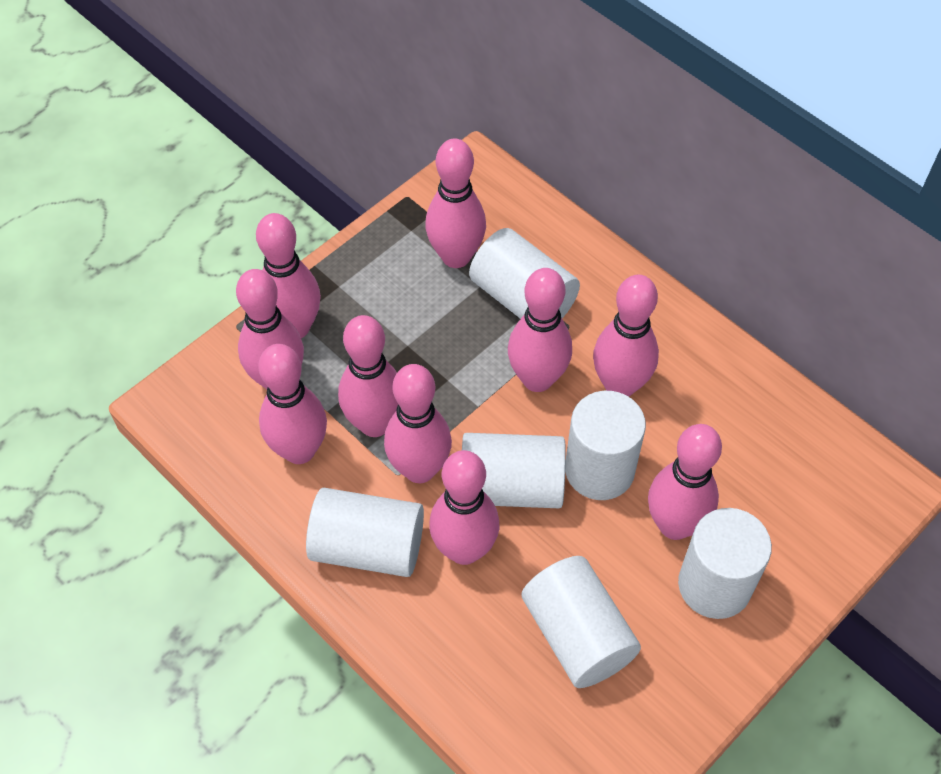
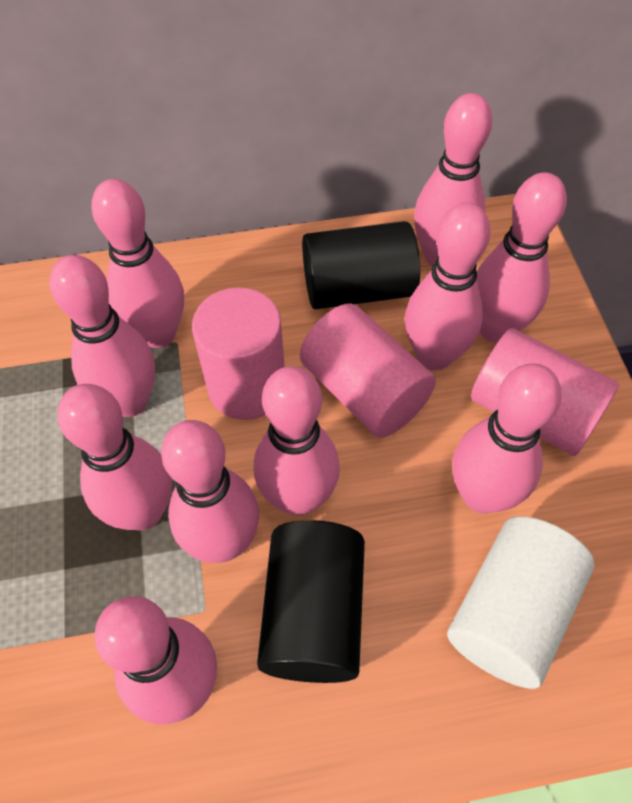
black cylinder: 0 -> 2
pink cylinder: 0 -> 3
white cylinder: 6 -> 1

